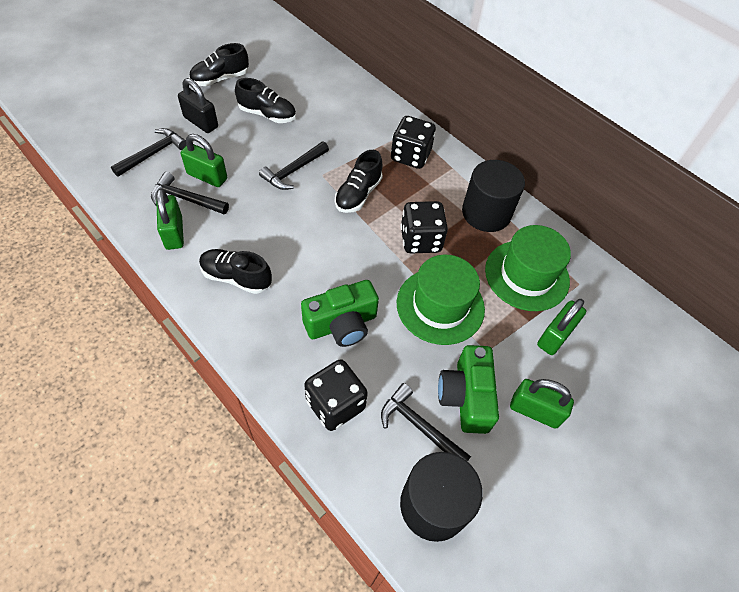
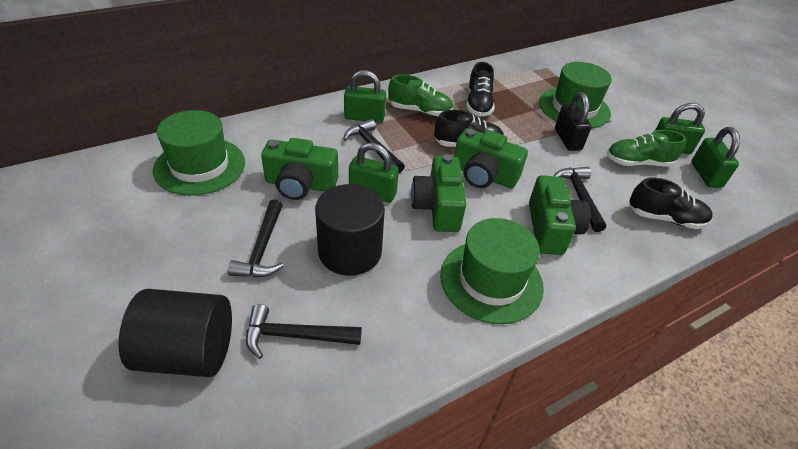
black dice: 3 -> 0
black shoe: 4 -> 3
green camera: 2 -> 4
green hat: 2 -> 3
green shoe: 0 -> 2

